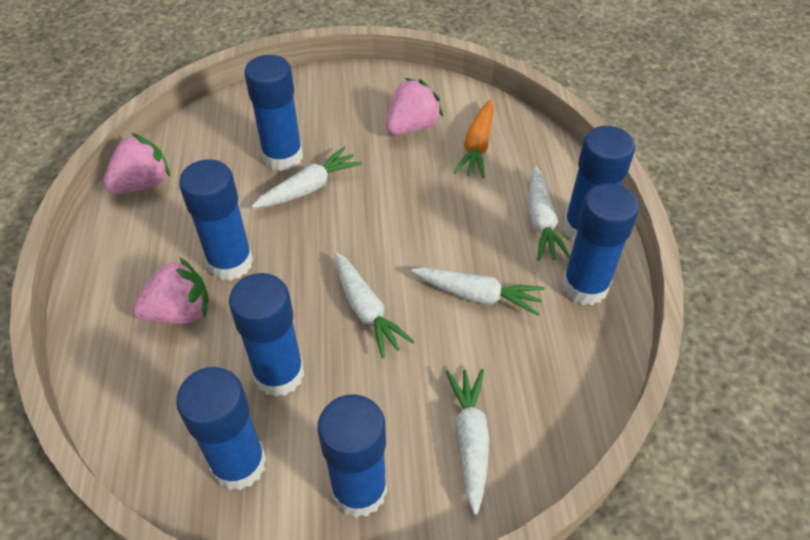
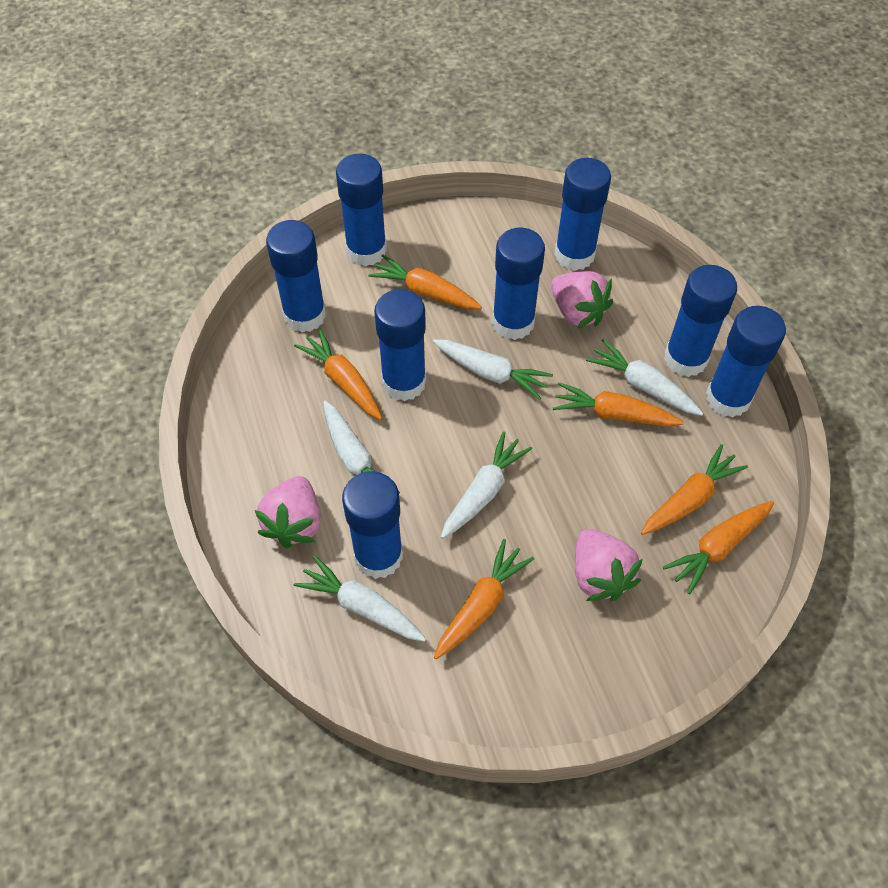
blue glue stick: 7 -> 8
orange carrot: 1 -> 6

